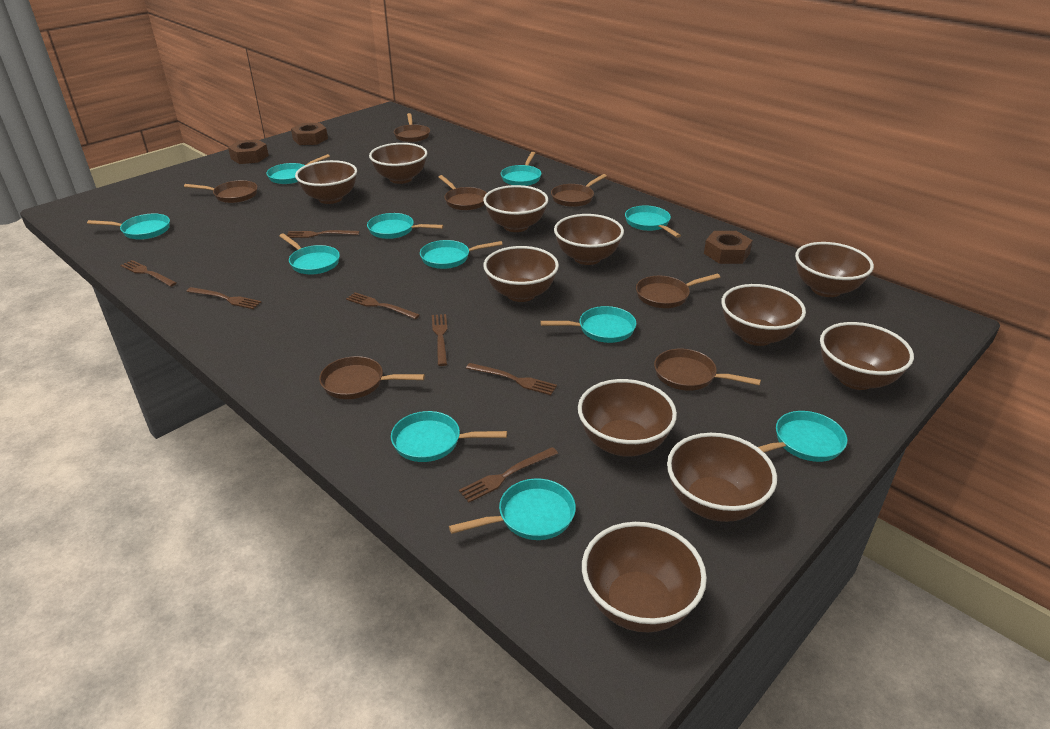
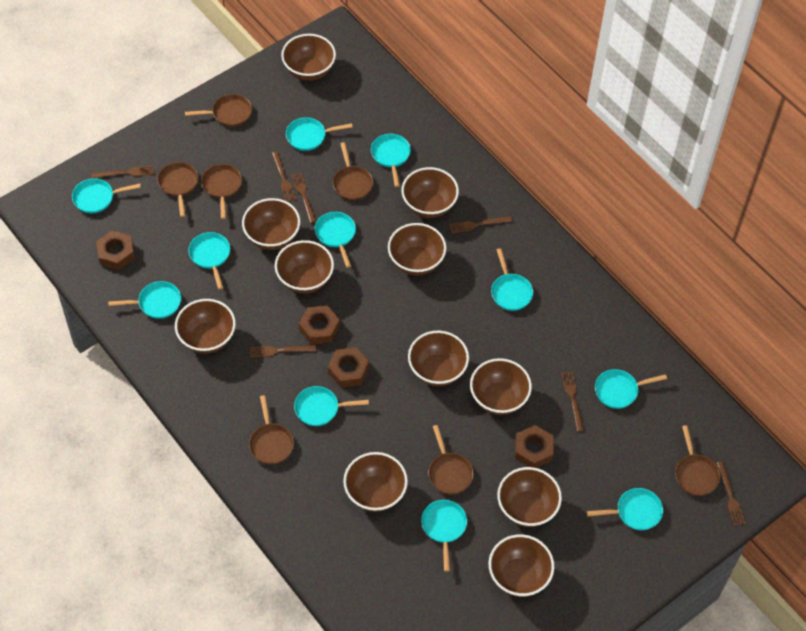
brown nut: 3 -> 4

